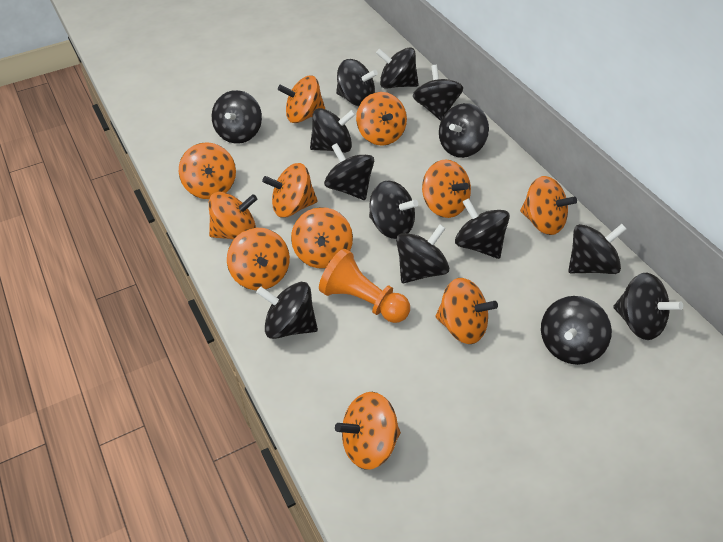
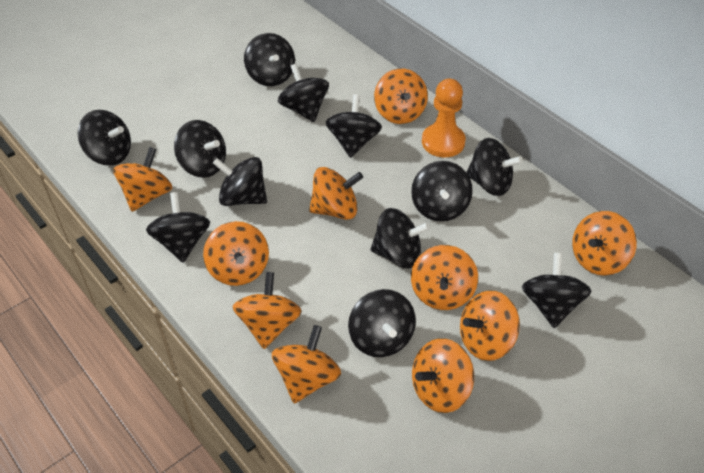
black spinning top: 14 -> 12
orange spinning top: 11 -> 10

